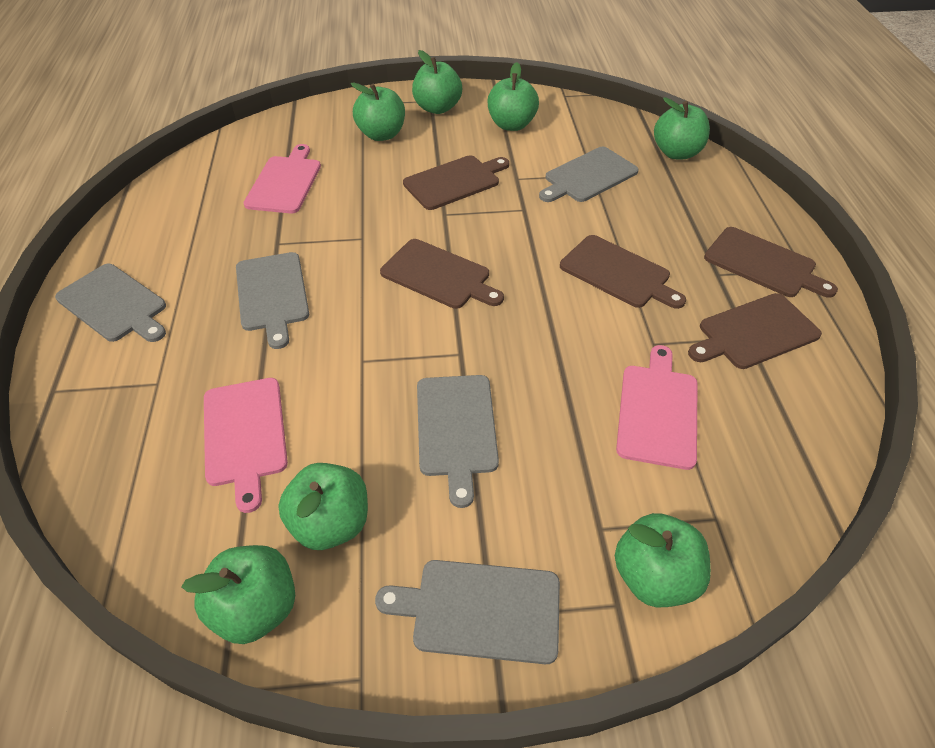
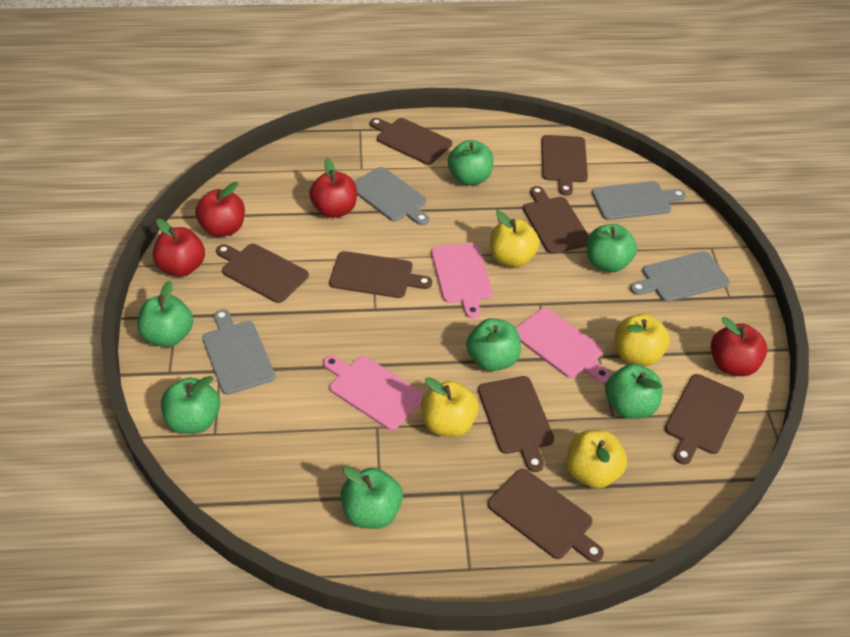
brown cutting board: 5 -> 8
grey cutting board: 5 -> 4
red apple: 0 -> 4
yellow apple: 0 -> 4

